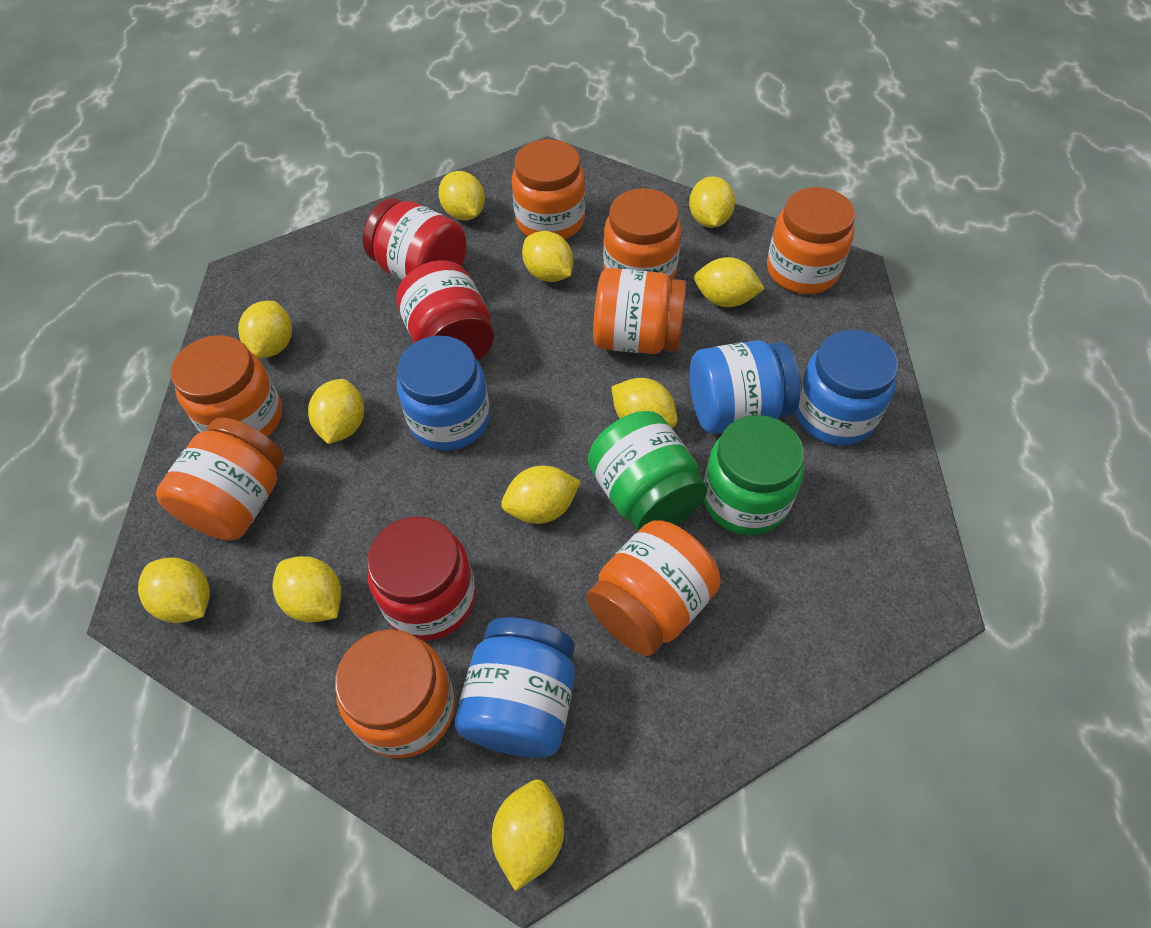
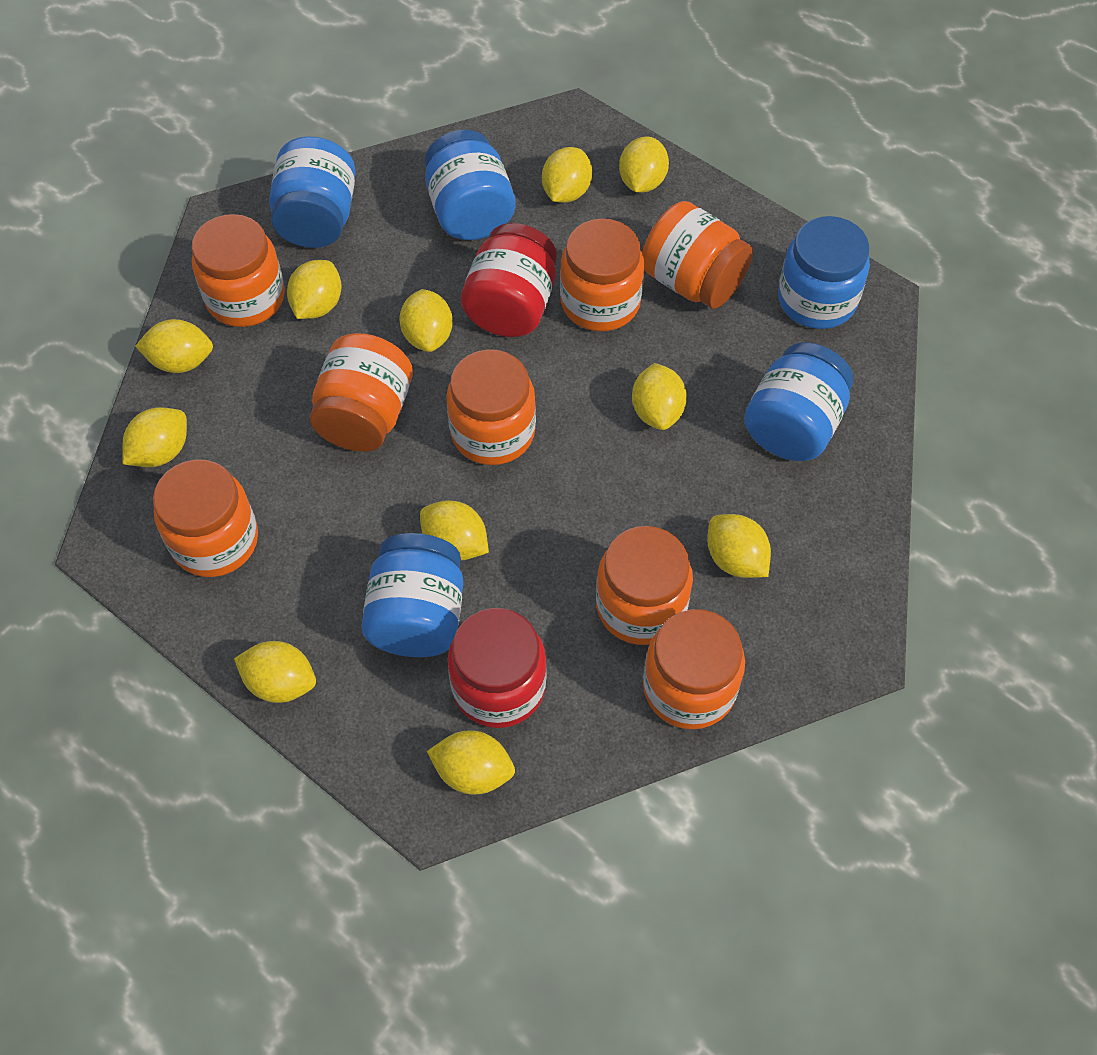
blue jar: 4 -> 5
green jar: 2 -> 0
red jar: 3 -> 2

